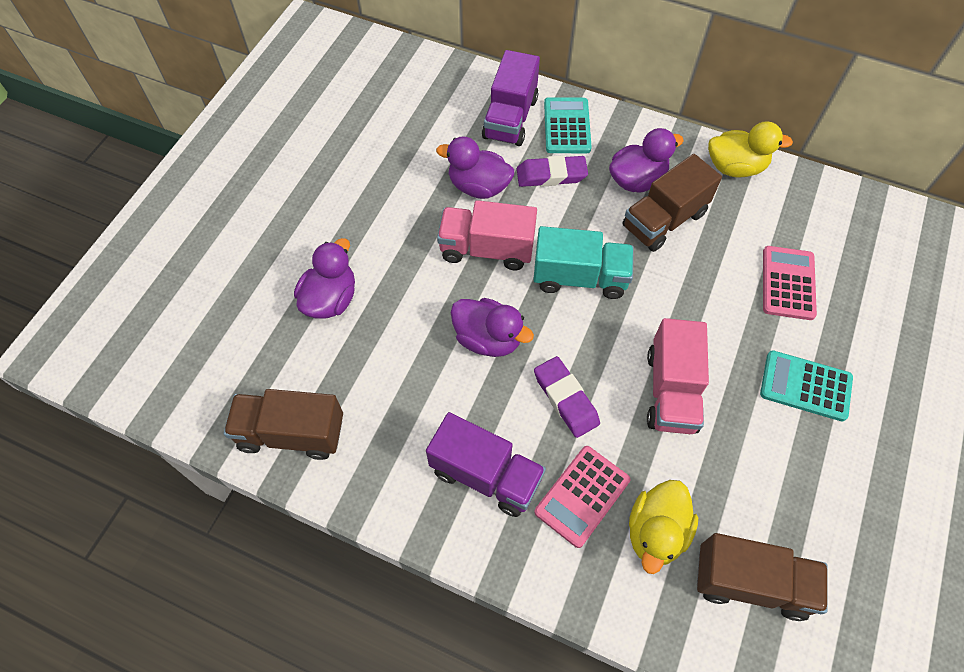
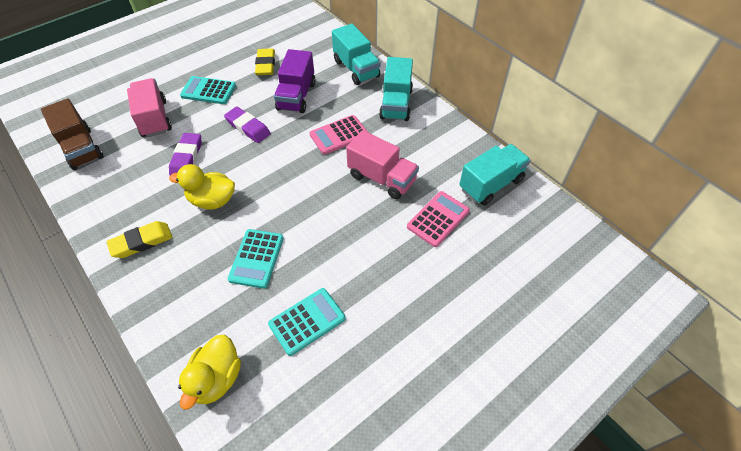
brown truck: 3 -> 1
purple duck: 4 -> 0
purple truck: 2 -> 1
turquoise calculator: 2 -> 3
turquoise truck: 1 -> 3
yellow eraser: 0 -> 2

